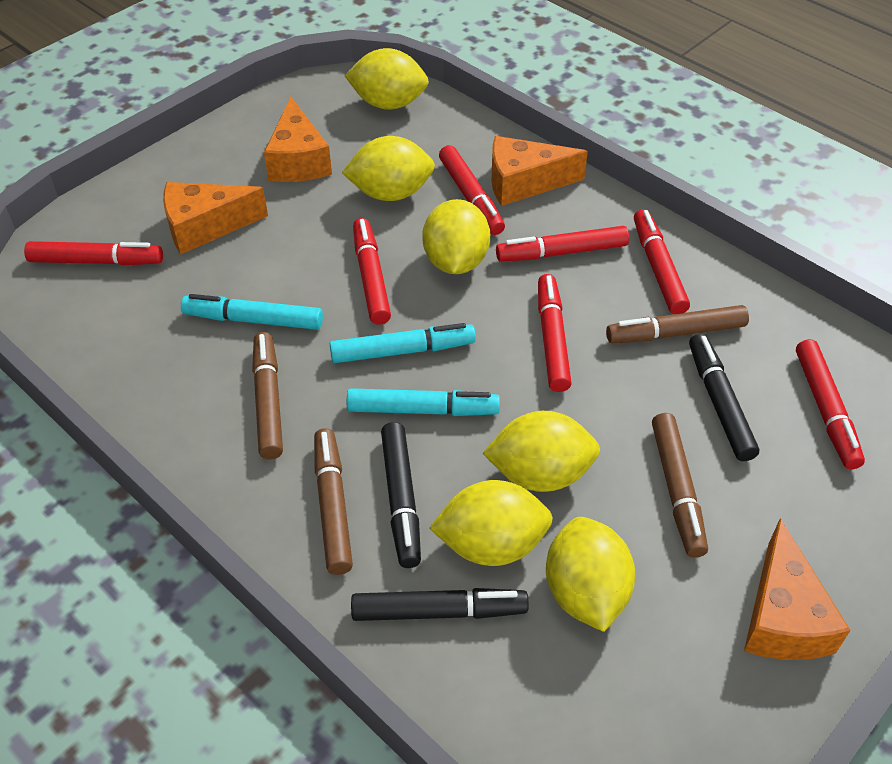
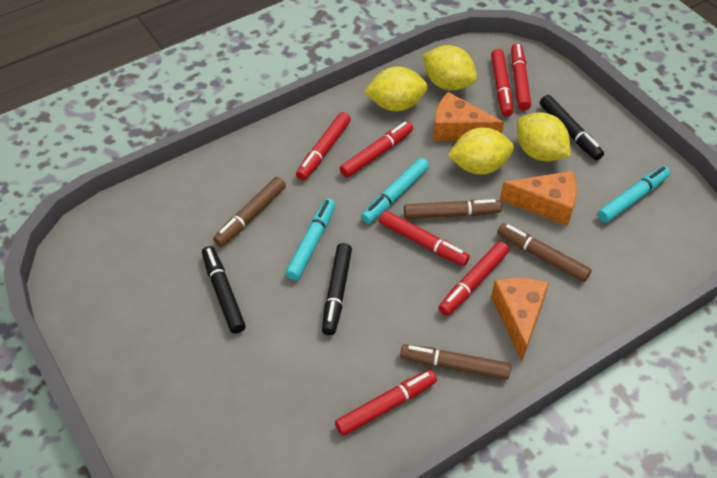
orange cheese: 4 -> 3
yellow lemon: 6 -> 4

